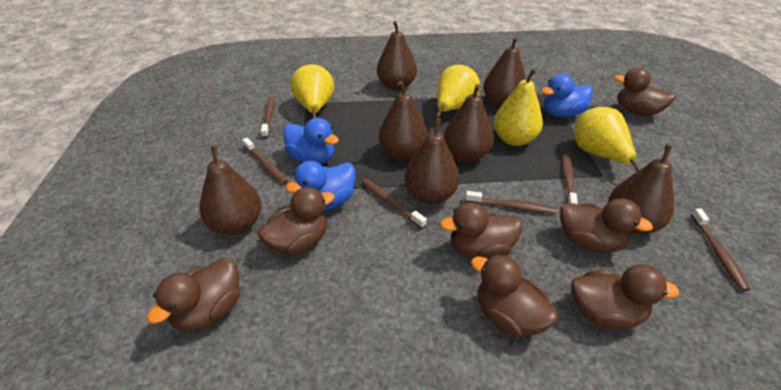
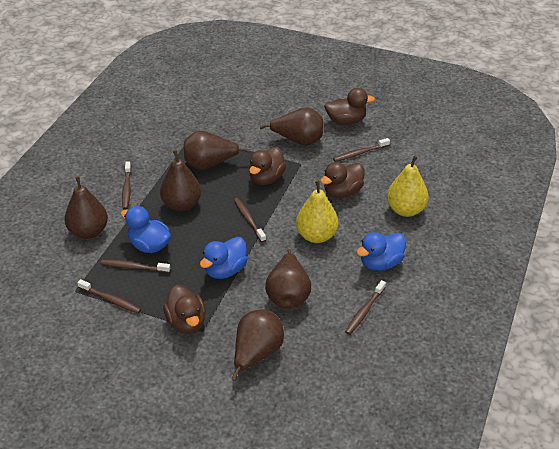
brown duck: 7 -> 4
brown pear: 7 -> 6
yellow pear: 4 -> 2

